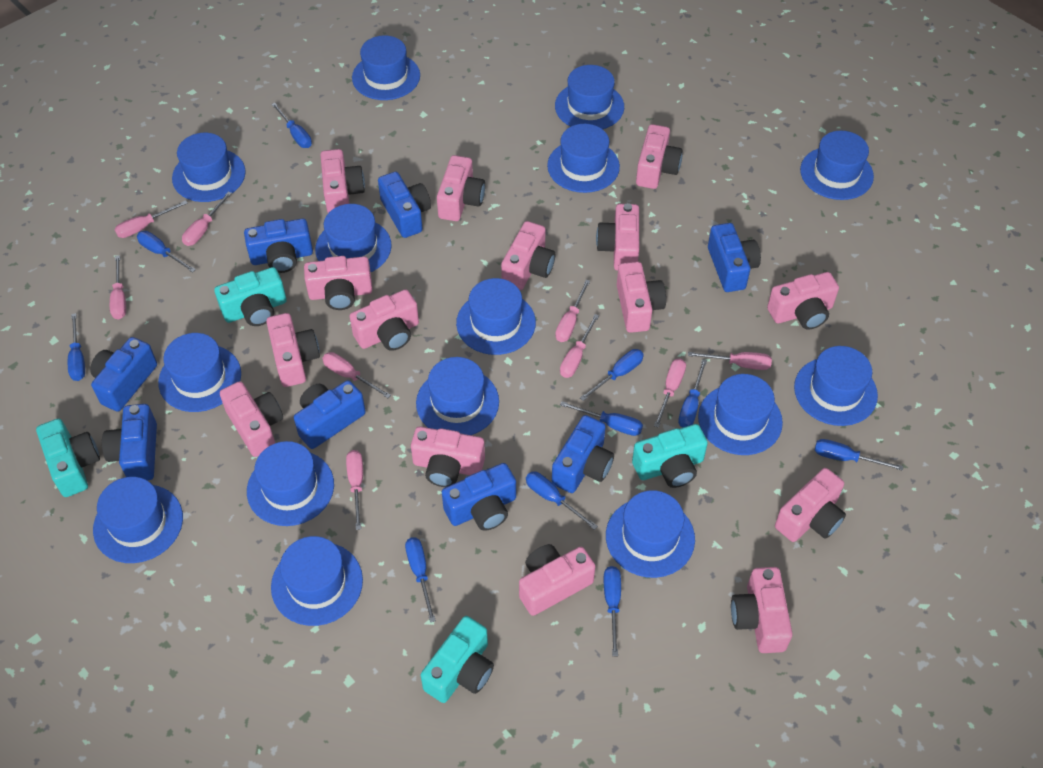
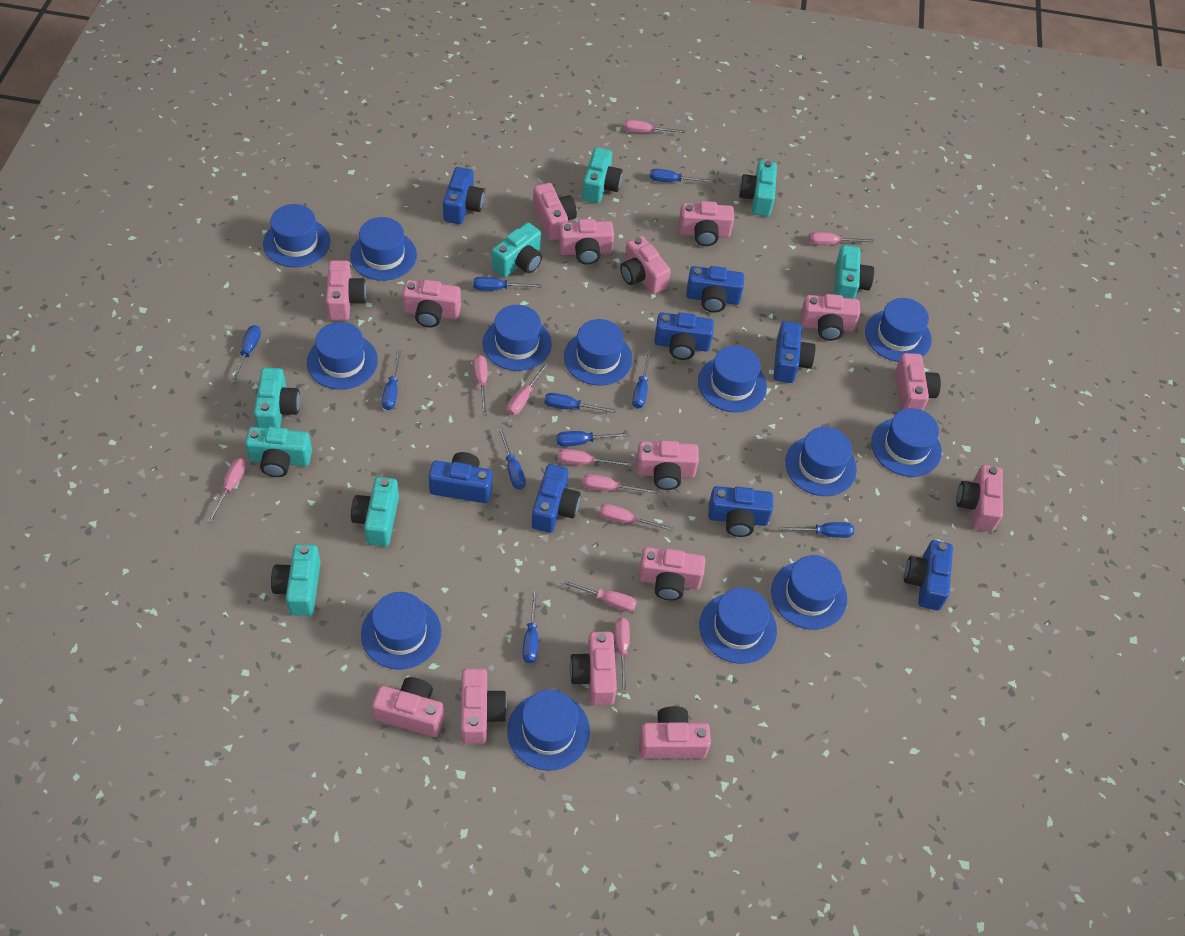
blue hat: 15 -> 13
pink screwdriver: 9 -> 10
turquoise camera: 4 -> 8

